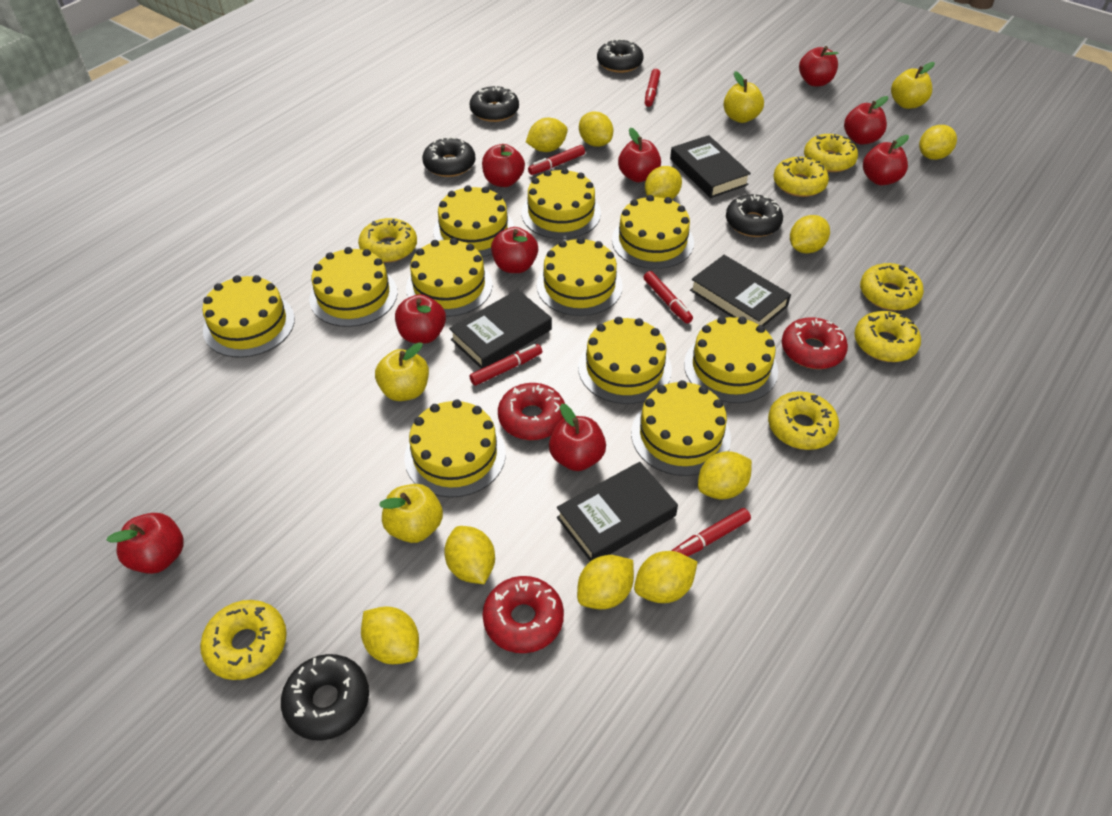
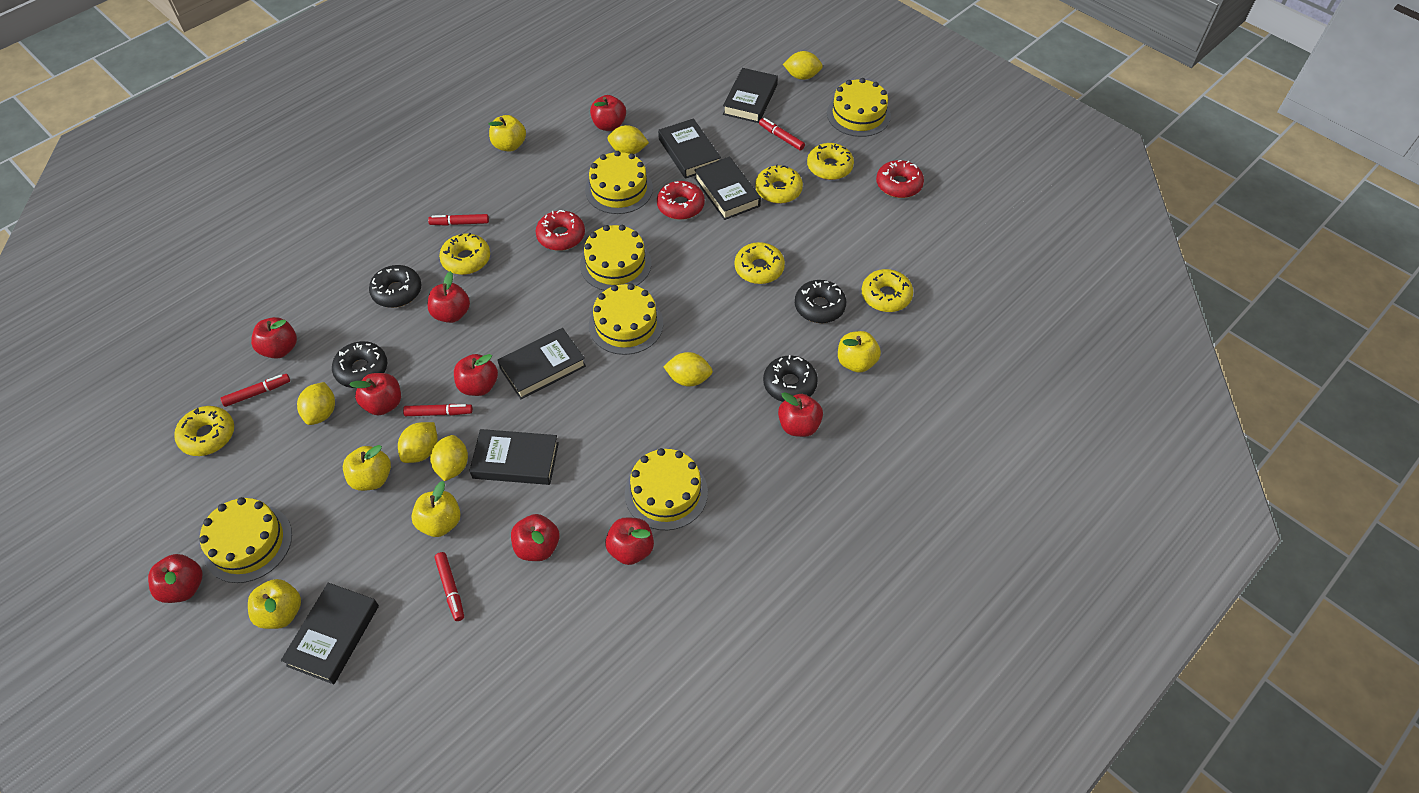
black book: 4 -> 6
black donut: 5 -> 4
yellow apple: 4 -> 5
yellow cake: 11 -> 6
yellow donut: 7 -> 6
yellow lemon: 10 -> 6

